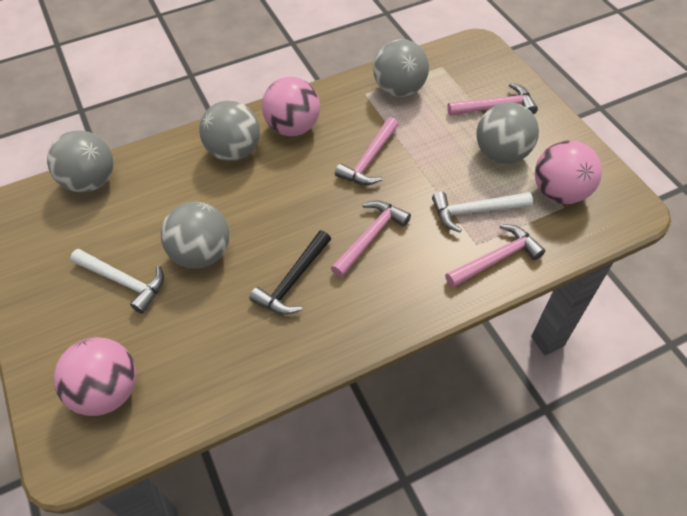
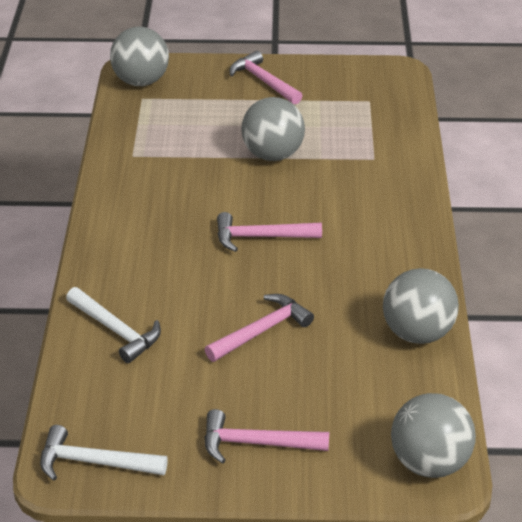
black hammer: 1 -> 0
grey ball: 5 -> 4
pink ball: 3 -> 0

